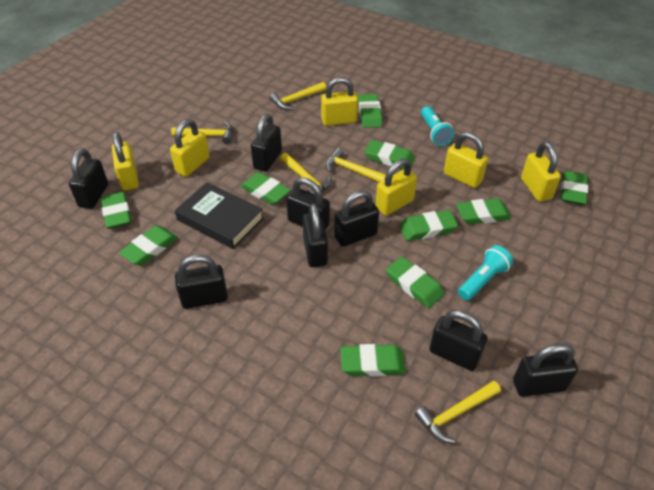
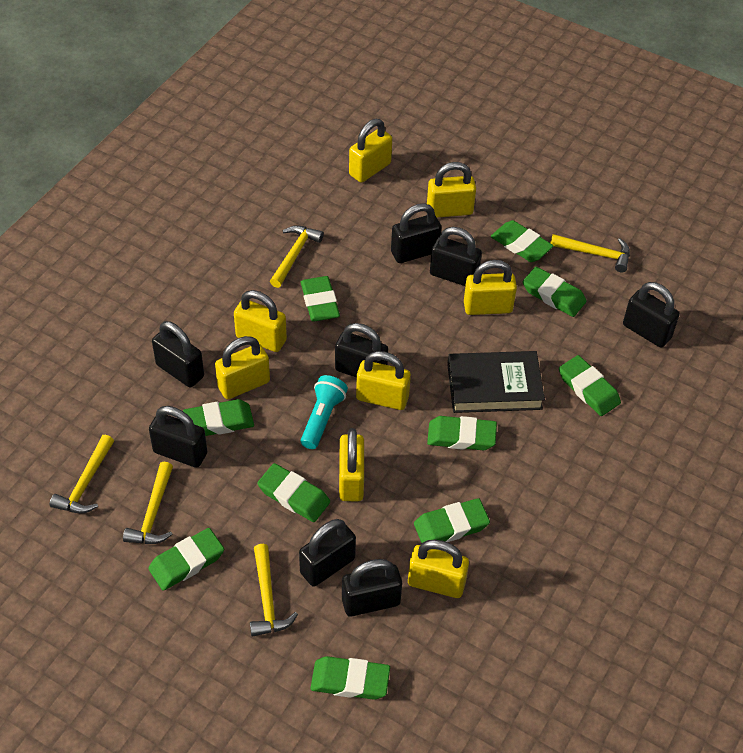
turquoise flashlight: 2 -> 1
yellow padlock: 6 -> 8

